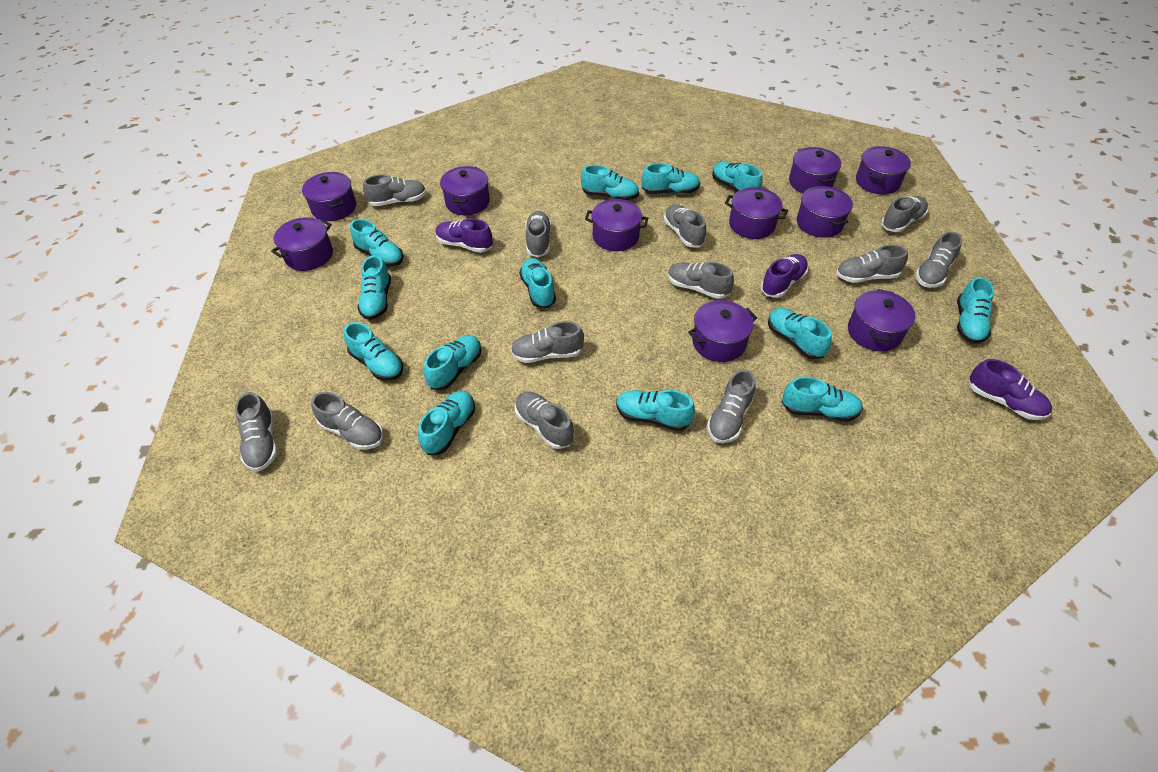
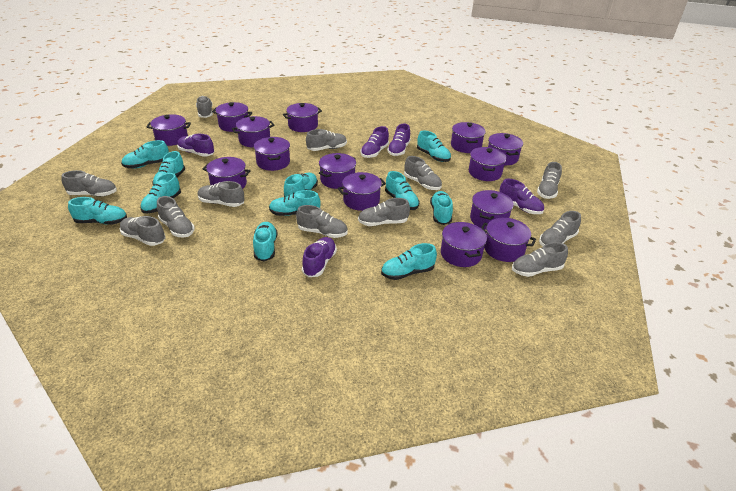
purple pot: 10 -> 14
purple shoe: 3 -> 5
turquoise shoe: 13 -> 11

